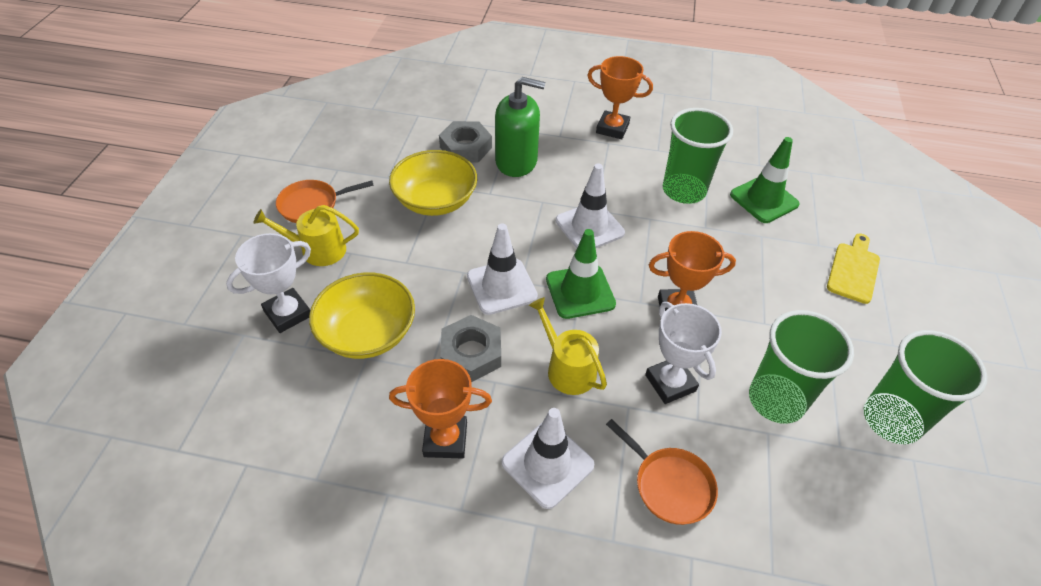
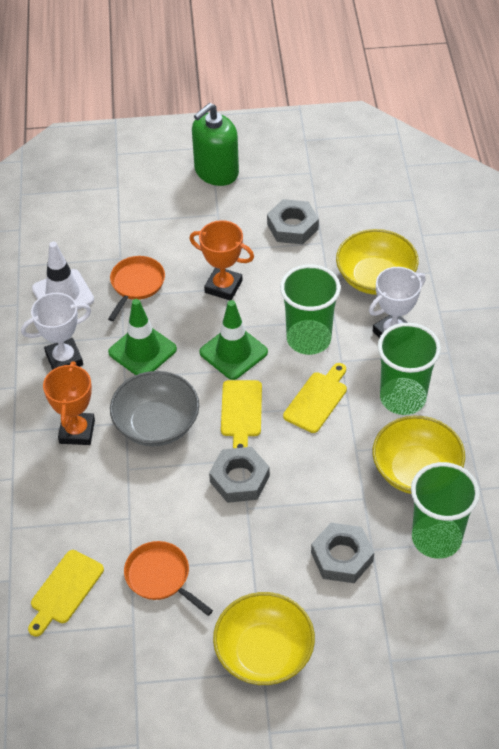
grey bowl: 0 -> 1
grey nut: 2 -> 3
orange trophy: 3 -> 2
white traffic cone: 3 -> 1
yellow bowl: 2 -> 3
yellow cutting board: 1 -> 3
yellow watering can: 2 -> 0

